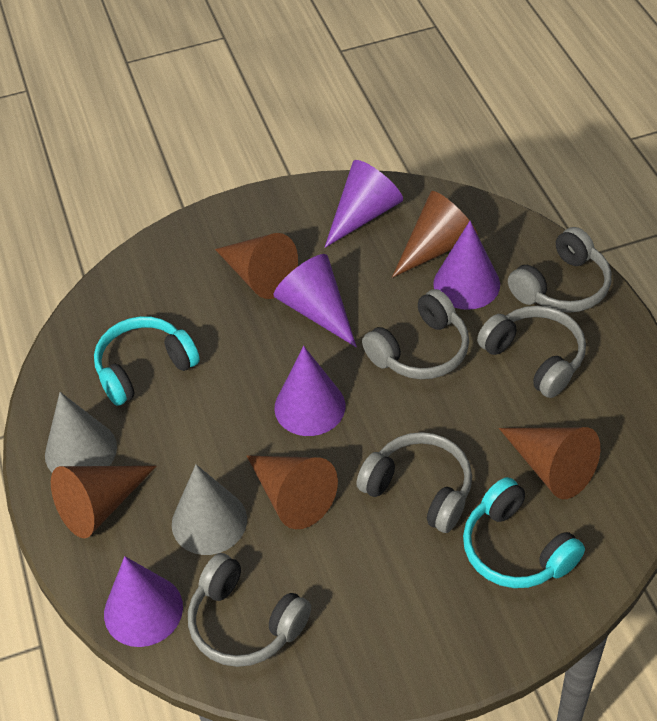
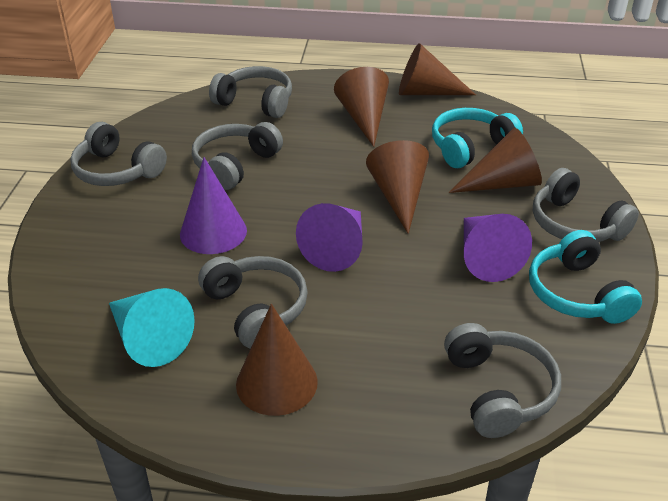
grey cone: 2 -> 0
grey headphones: 5 -> 6
purple cone: 5 -> 3
turquoise cone: 0 -> 1

